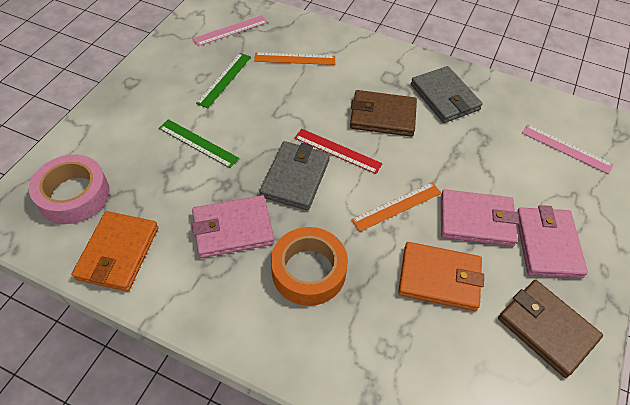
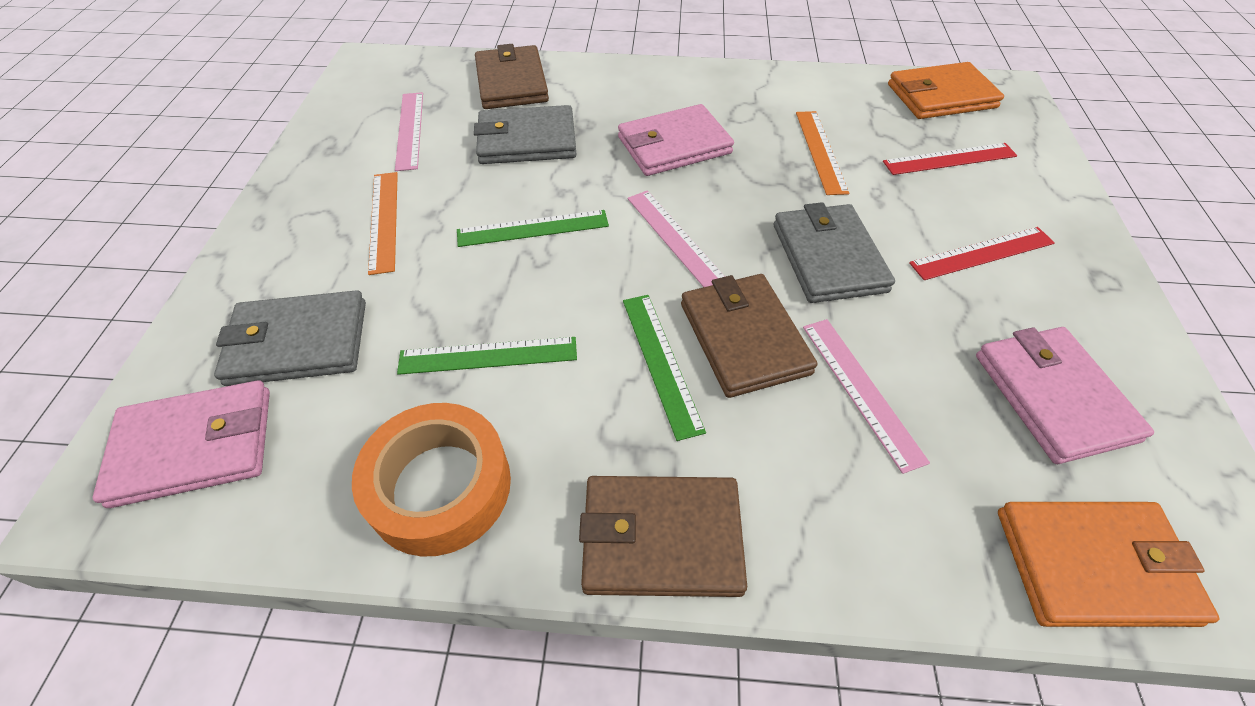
brown wallet: 2 -> 3
green ruler: 2 -> 3
grey wallet: 2 -> 3
pink ruler: 2 -> 3
pink tape: 1 -> 0
red ruler: 1 -> 2

